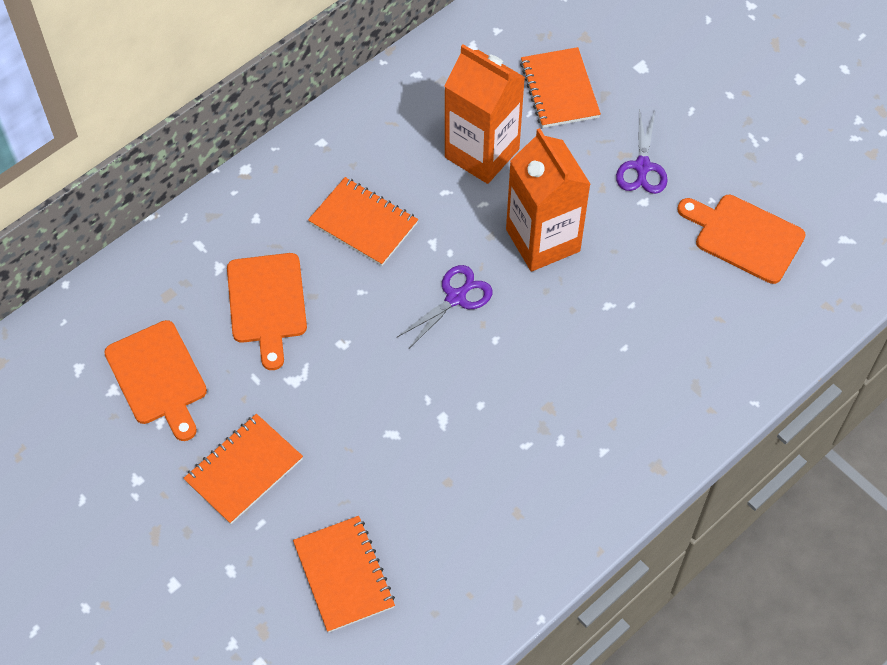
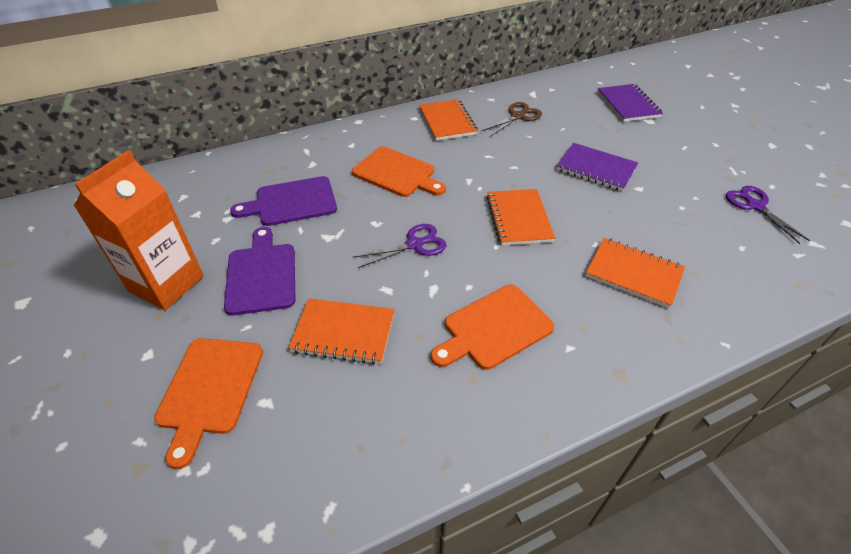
brown scissors: 0 -> 1
orange carton: 2 -> 1
purple cutting board: 0 -> 2
purple notebook: 0 -> 2

